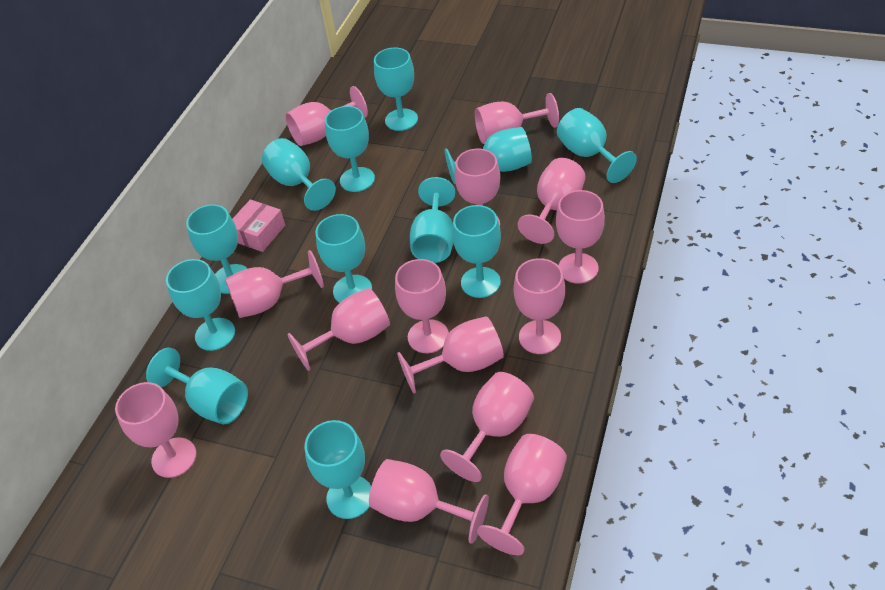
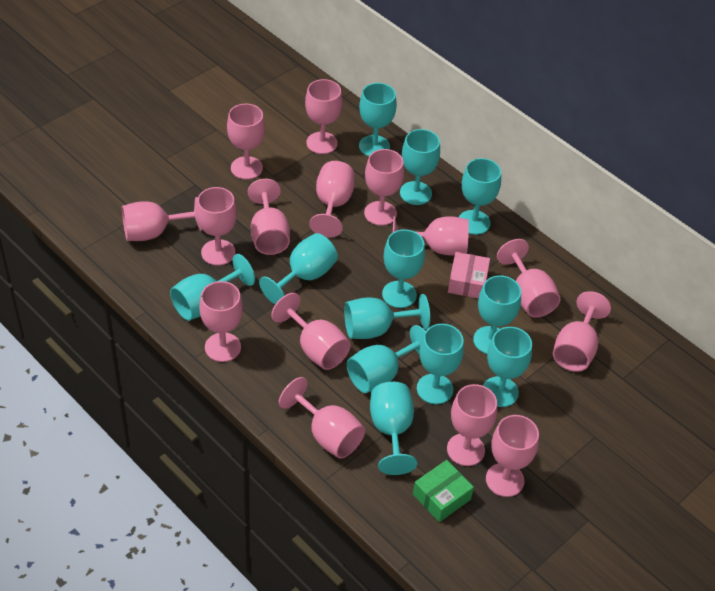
green box: 0 -> 1
pink goblet: 14 -> 15

